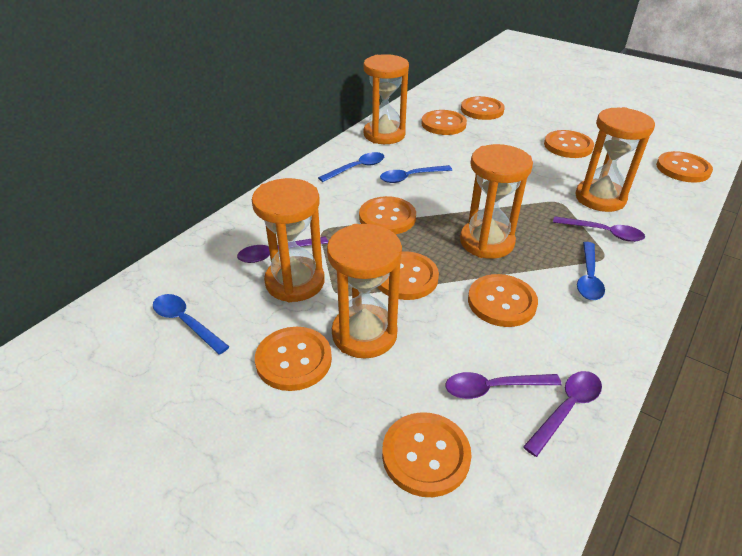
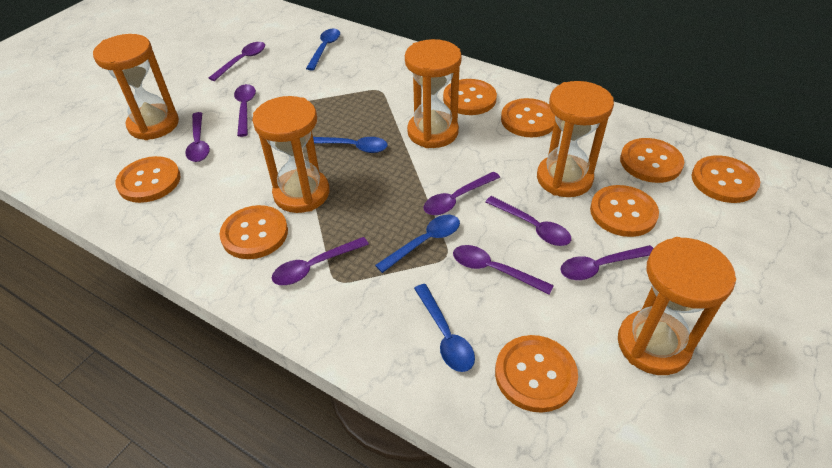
orange button: 9 -> 8
purple spoon: 4 -> 8

